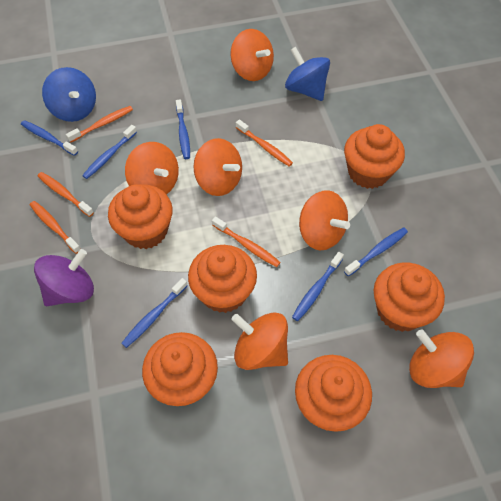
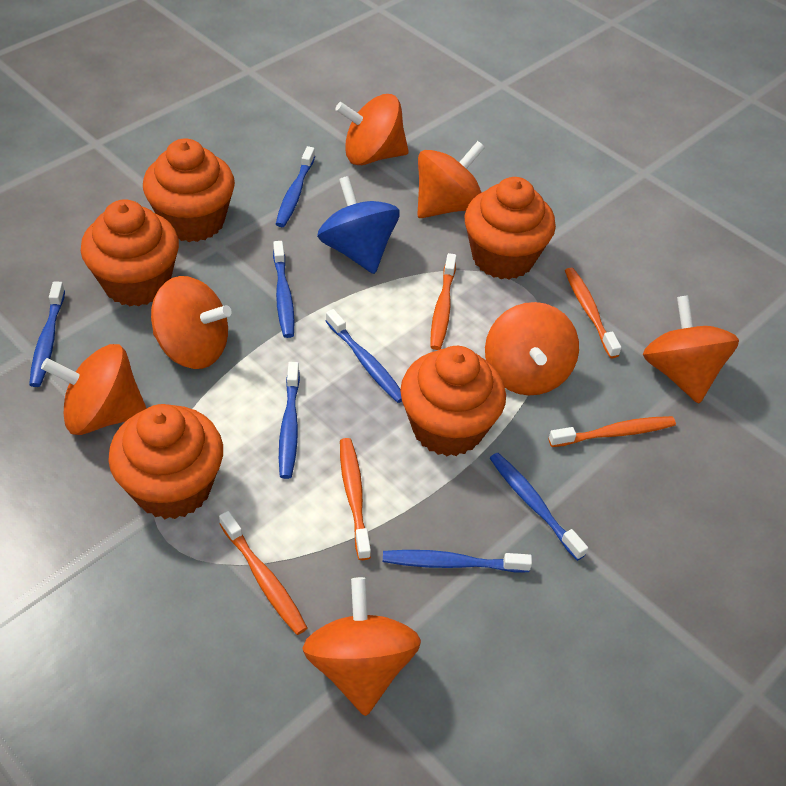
blue spinning top: 2 -> 1
blue toothbrush: 6 -> 7
orange cupcake: 6 -> 5
orange spinning top: 6 -> 7
purple spinning top: 1 -> 0

